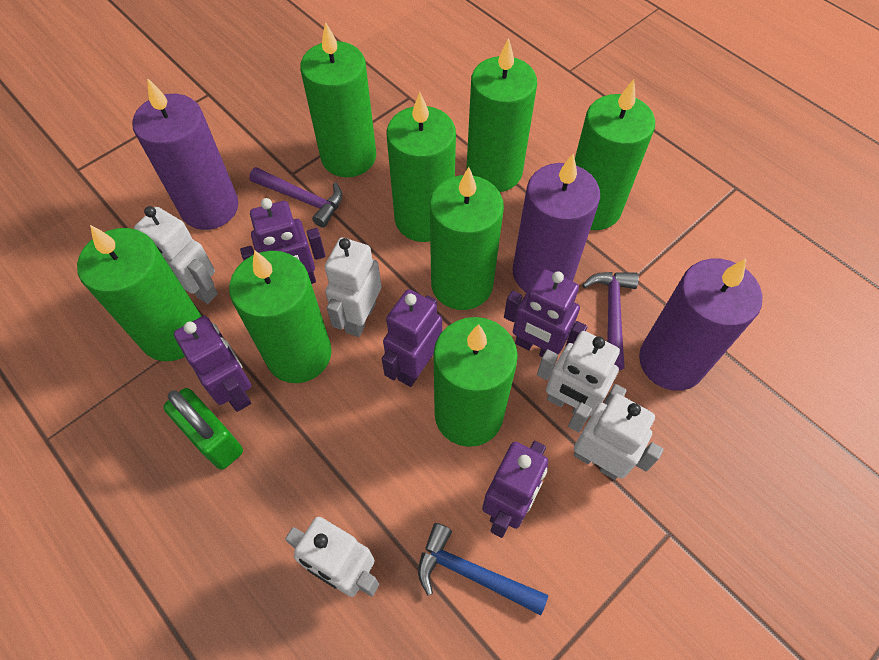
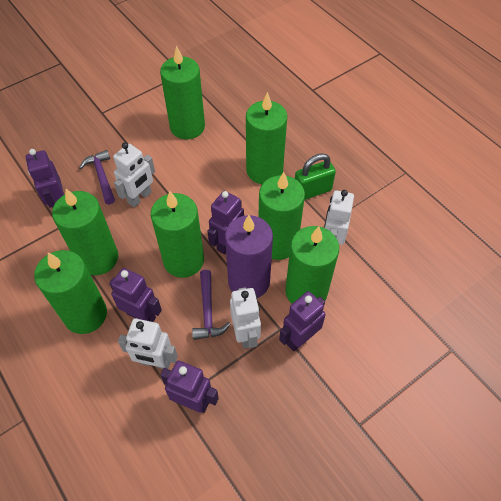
blue hammer: 1 -> 0
green candle: 8 -> 7
purple candle: 3 -> 1
white robot: 5 -> 4

